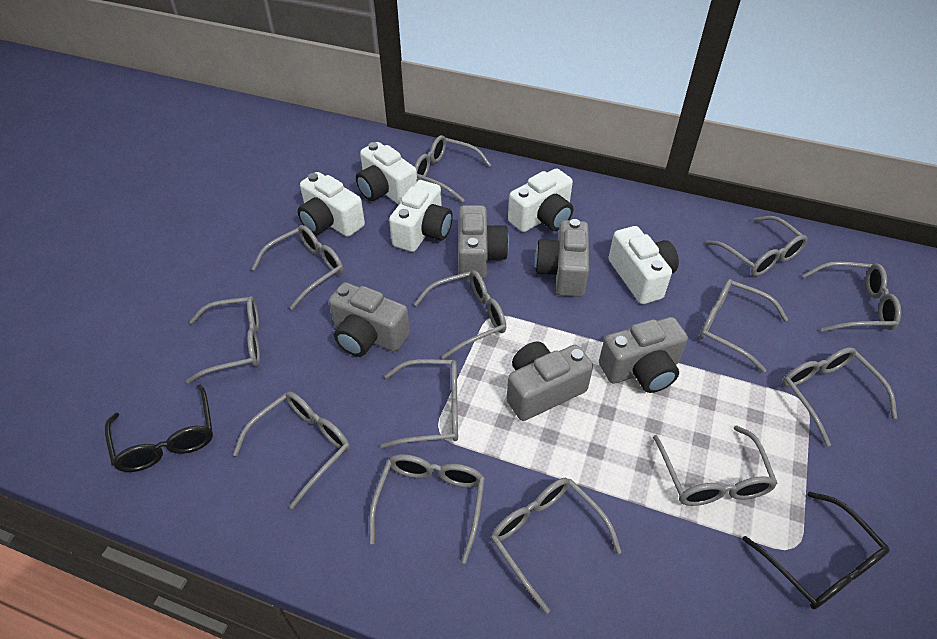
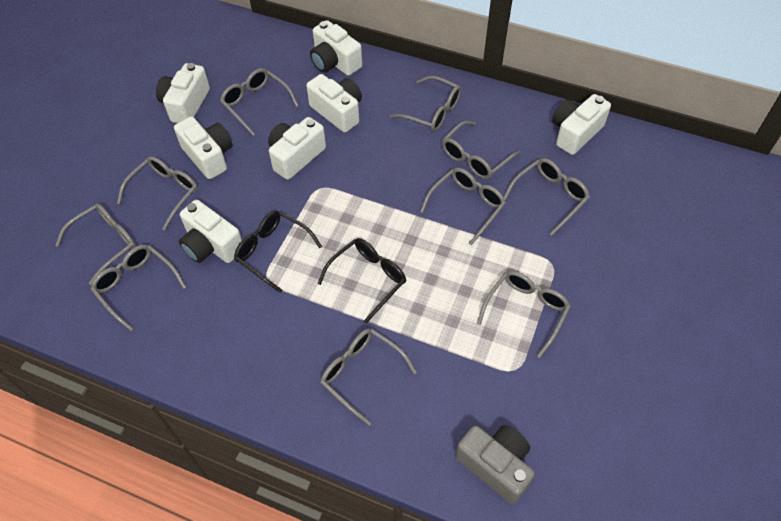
grey camera: 5 -> 1
grey glasses: 13 -> 10
white camera: 5 -> 7

